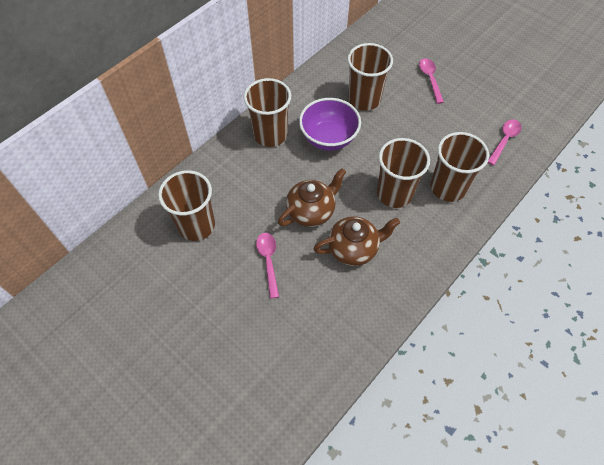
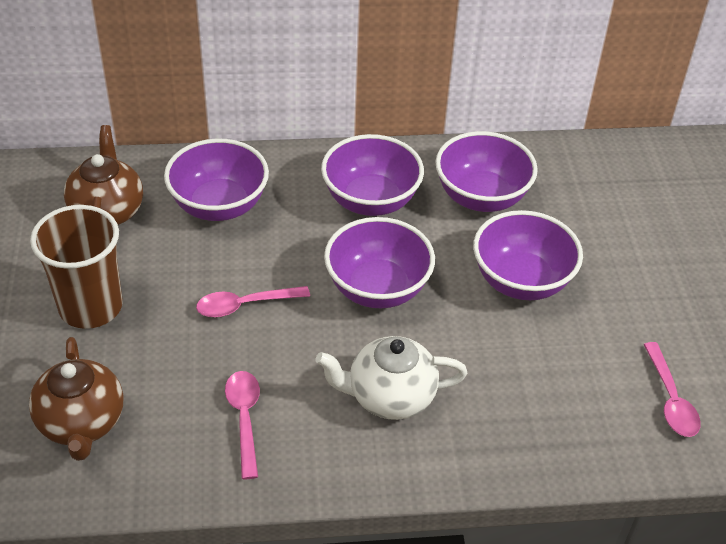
brown cup: 5 -> 1
purple bowl: 1 -> 5
white teapot: 0 -> 1

